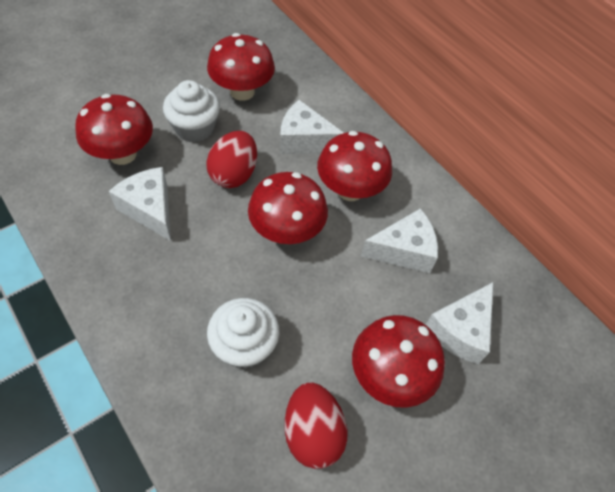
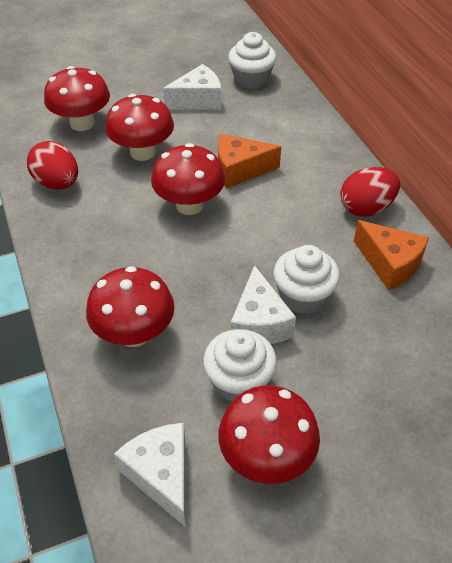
orange cheese: 0 -> 2
white cheese: 4 -> 3
white cupcake: 2 -> 3

